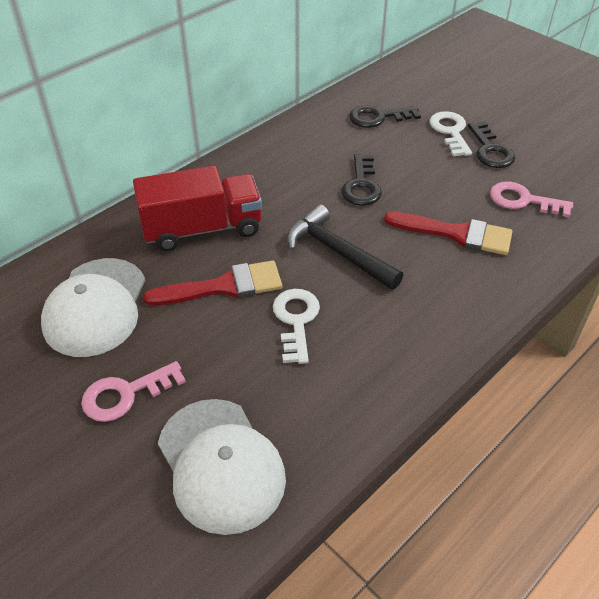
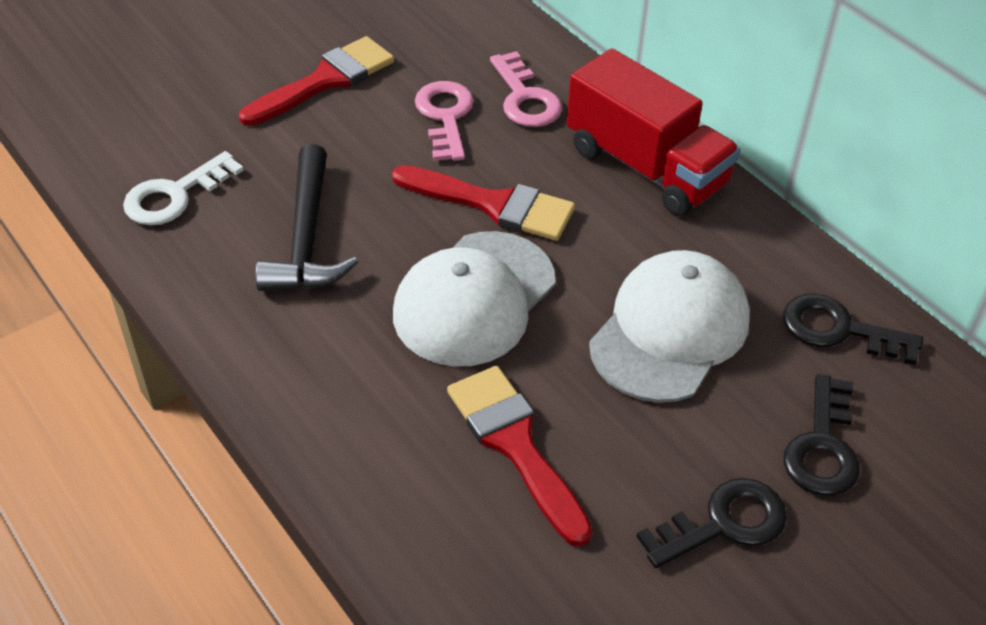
red brush: 2 -> 3
white key: 2 -> 1

